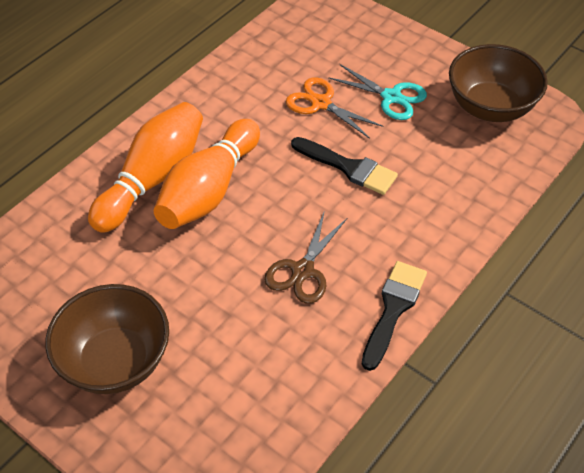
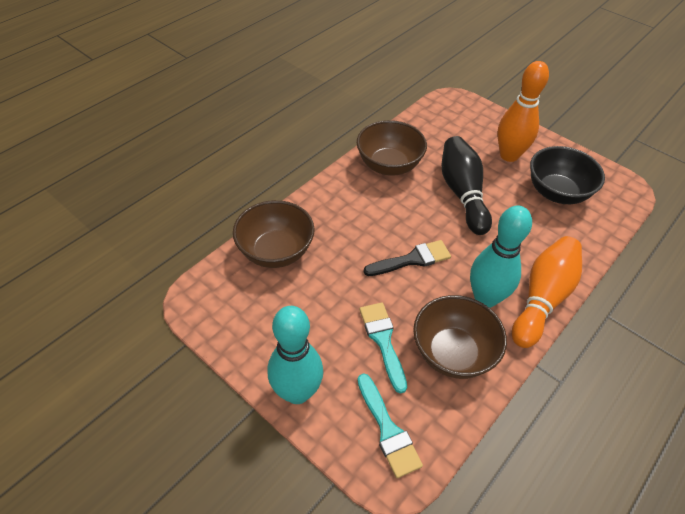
black bowl: 0 -> 1
black bowling pin: 0 -> 1
black brush: 2 -> 1
brown bowl: 2 -> 3
brown scissors: 1 -> 0
orange scissors: 1 -> 0
turquoise bowling pin: 0 -> 2
turquoise brush: 0 -> 2
turquoise scissors: 1 -> 0

